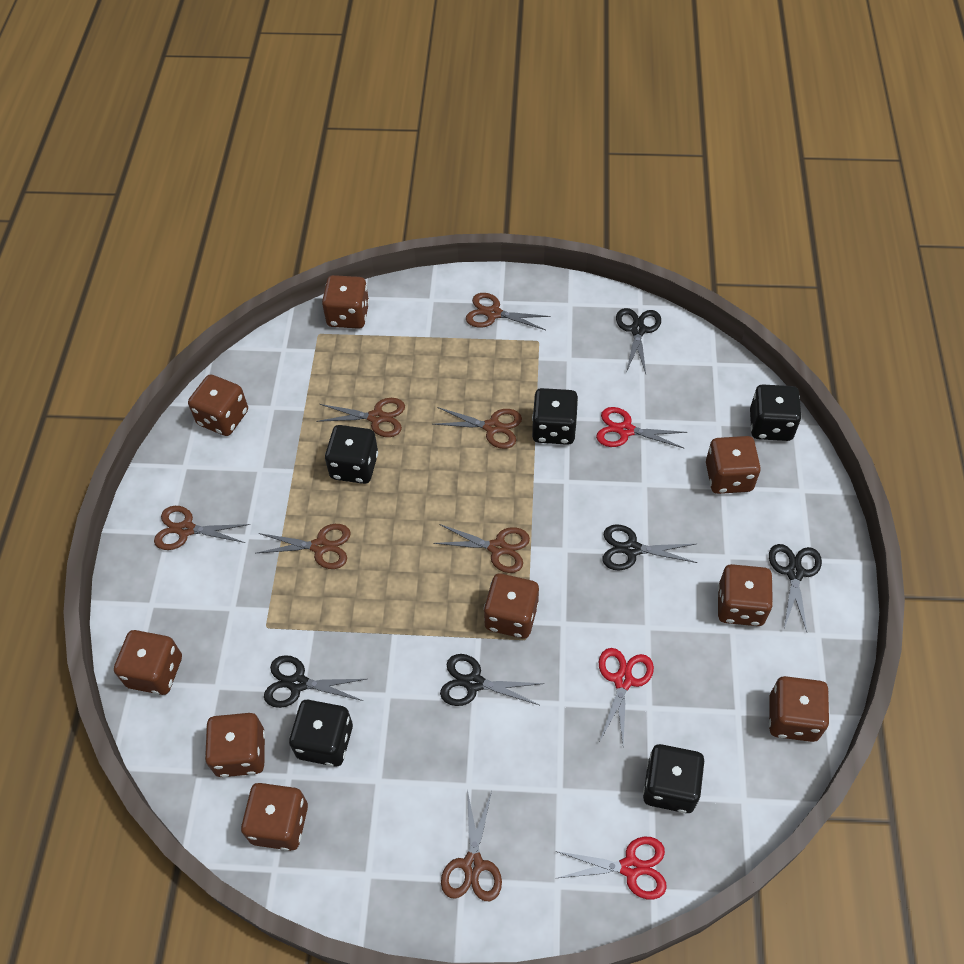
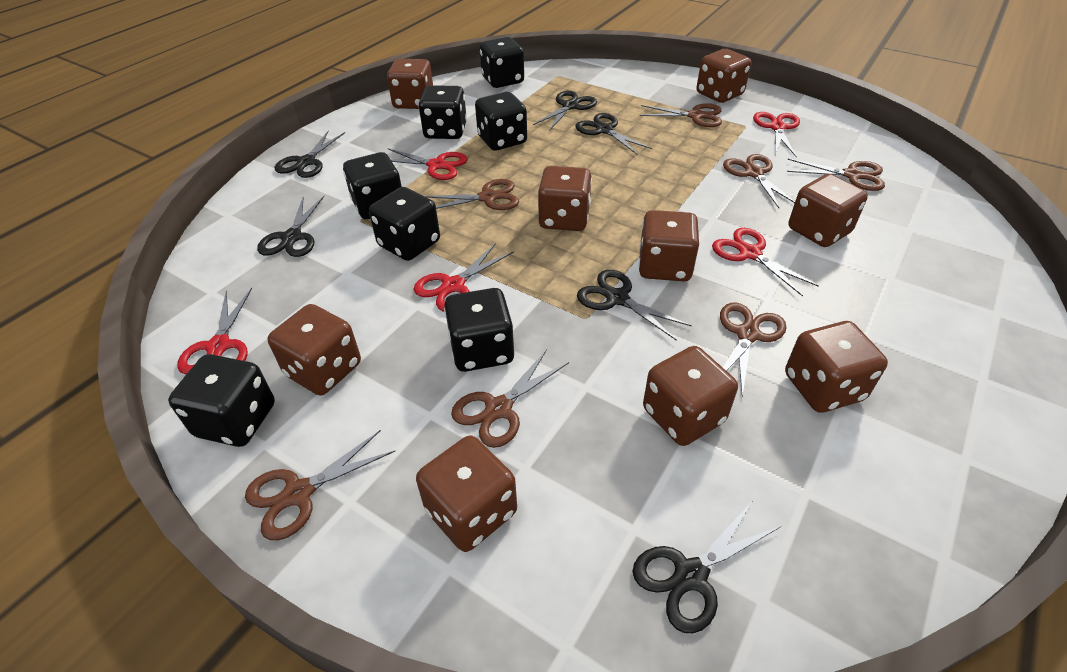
black dice: 5 -> 7
black scissors: 5 -> 6
red scissors: 3 -> 5

